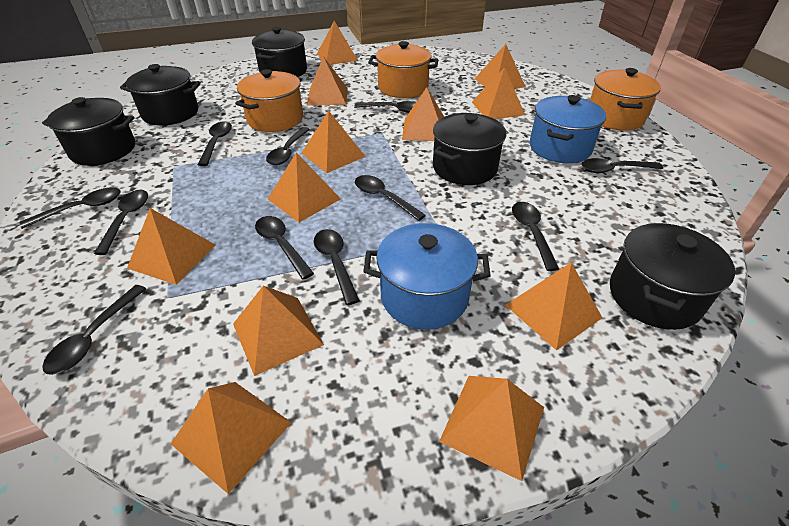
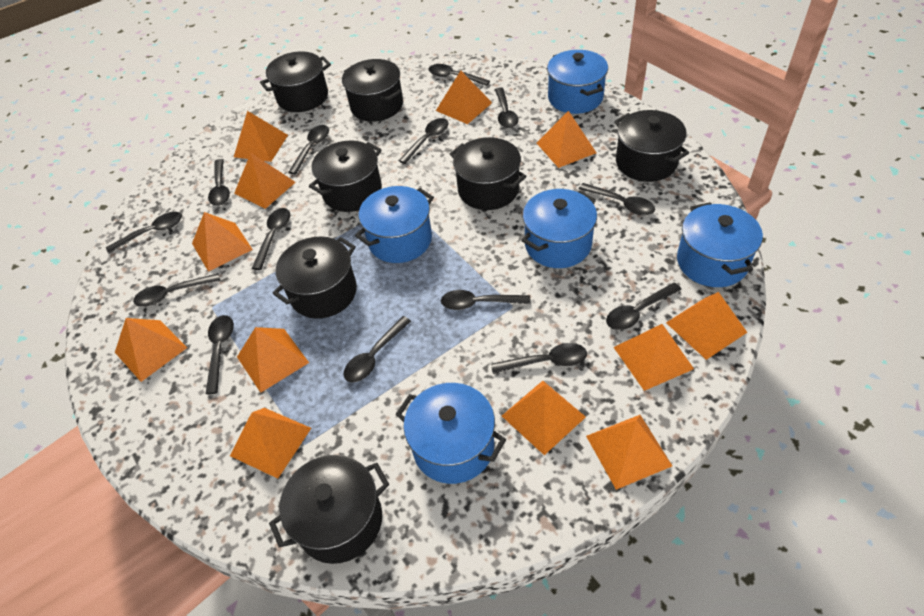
black pot: 5 -> 7
black spoon: 11 -> 14
blue pot: 2 -> 5
orange pot: 3 -> 0

